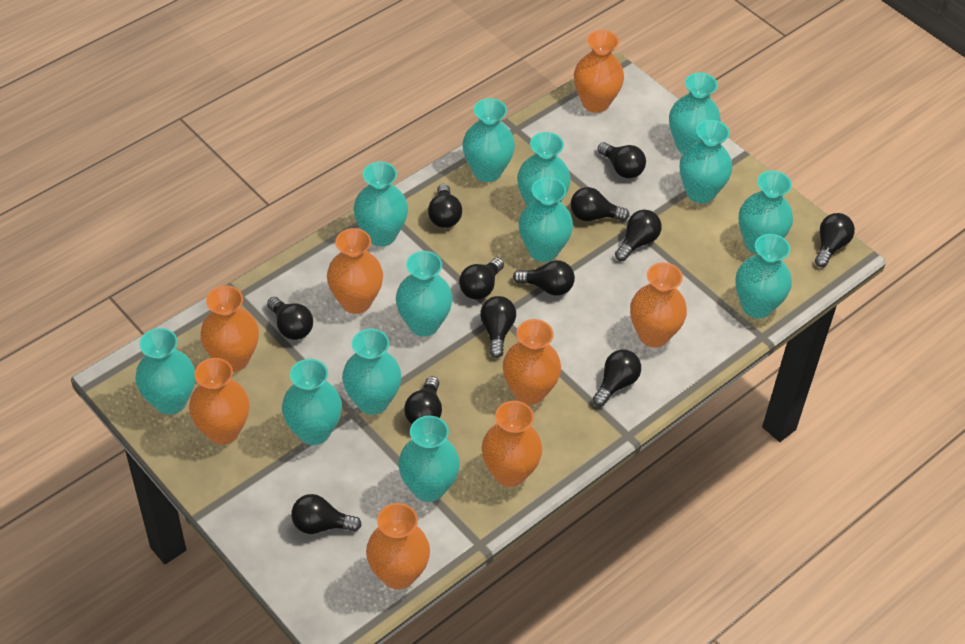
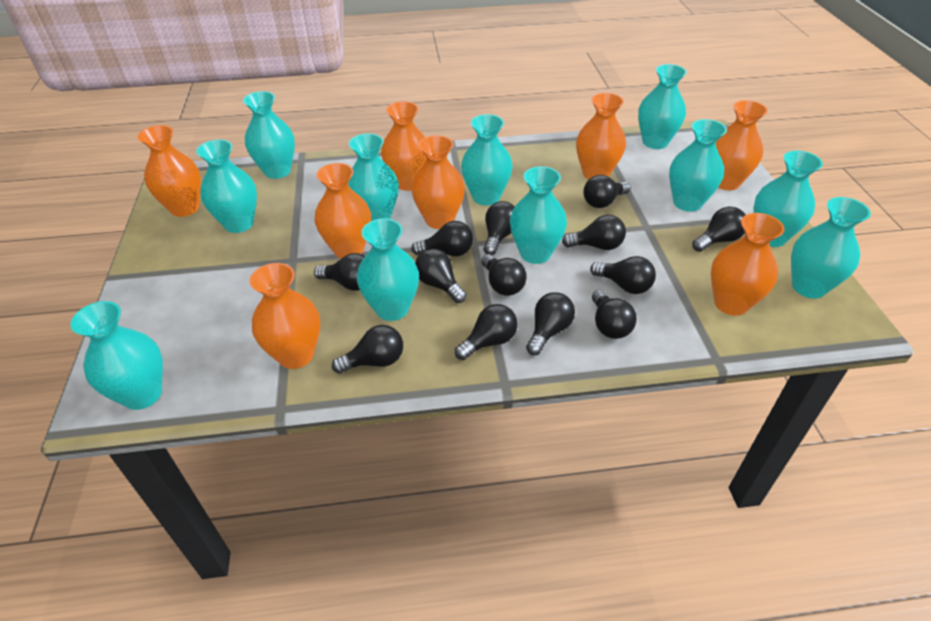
black light bulb: 12 -> 13
turquoise vase: 13 -> 11

